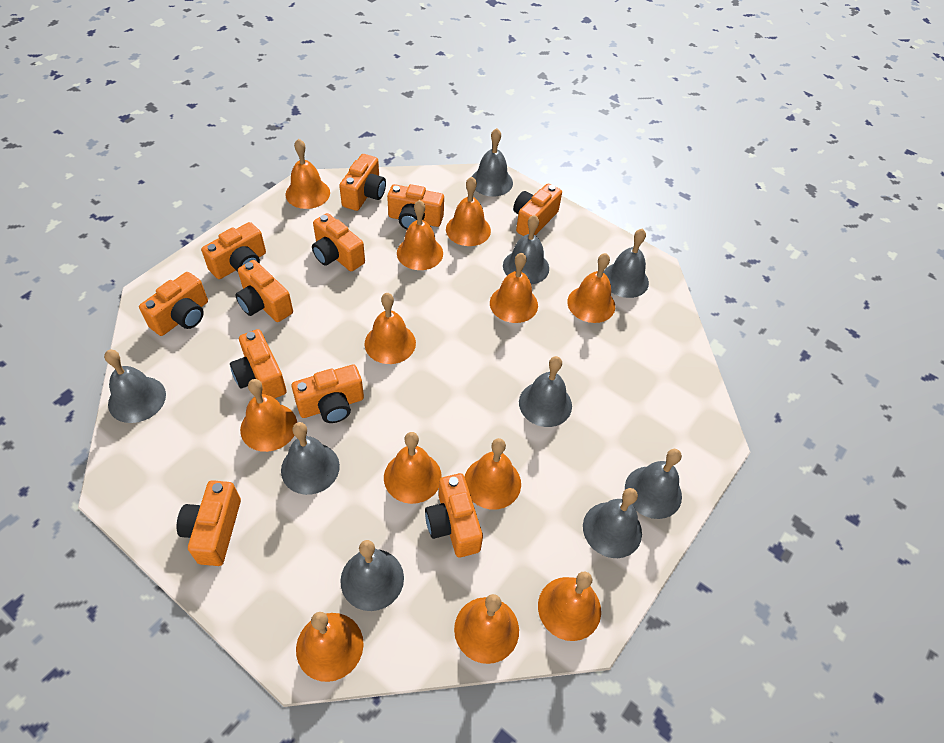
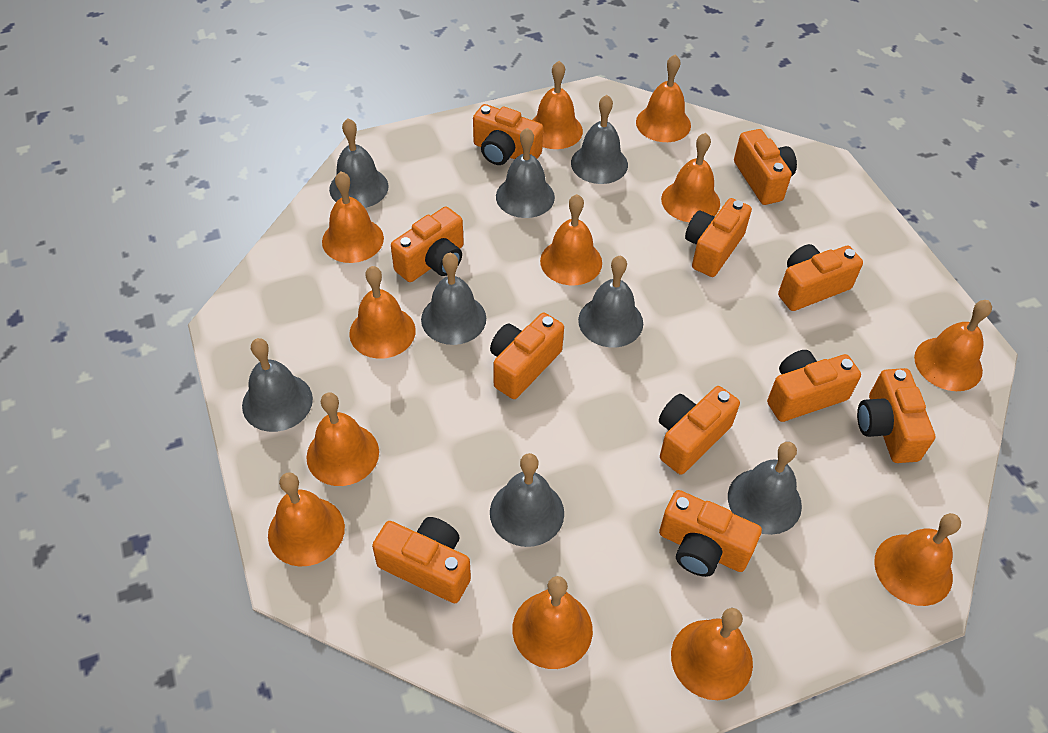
grey bell: 9 -> 8

